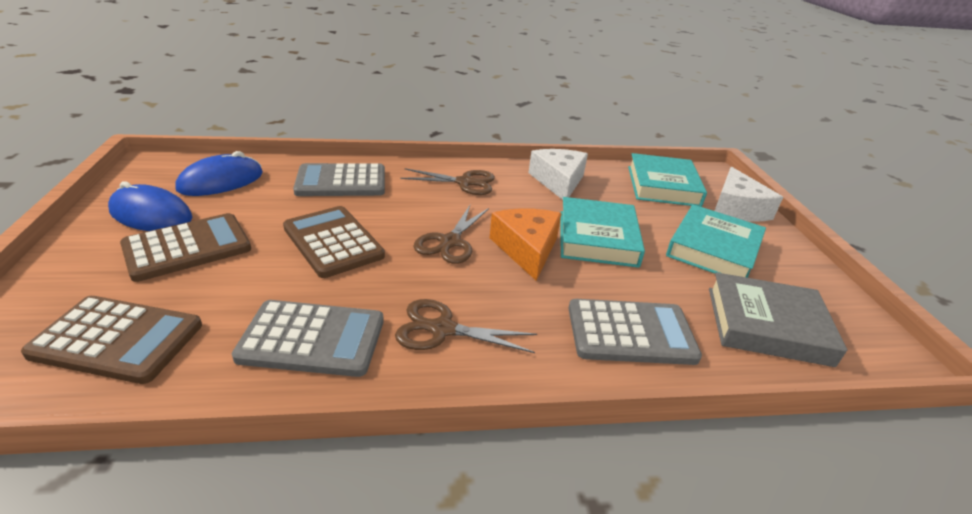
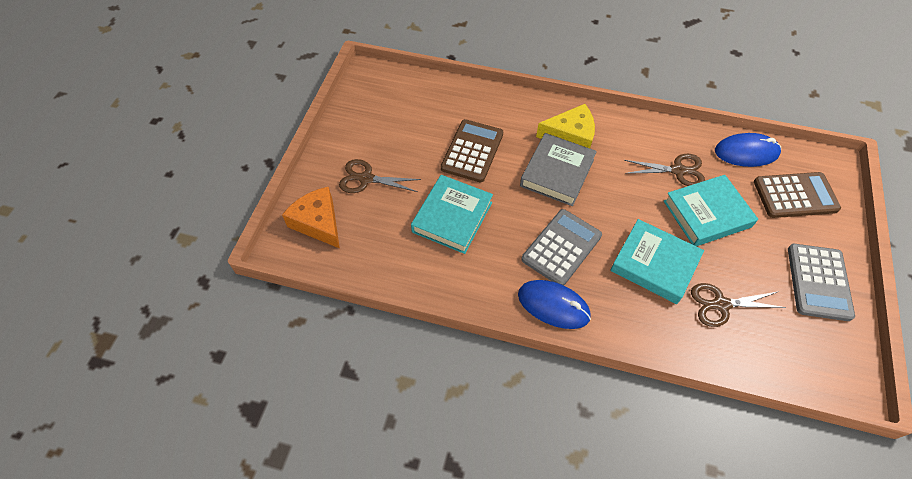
brown calculator: 3 -> 2
grey calculator: 3 -> 2
white cheese: 2 -> 0
yellow cheese: 0 -> 1

